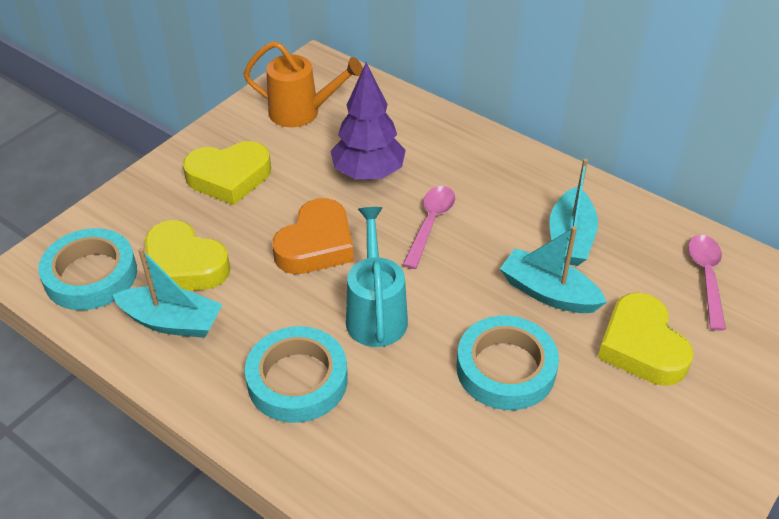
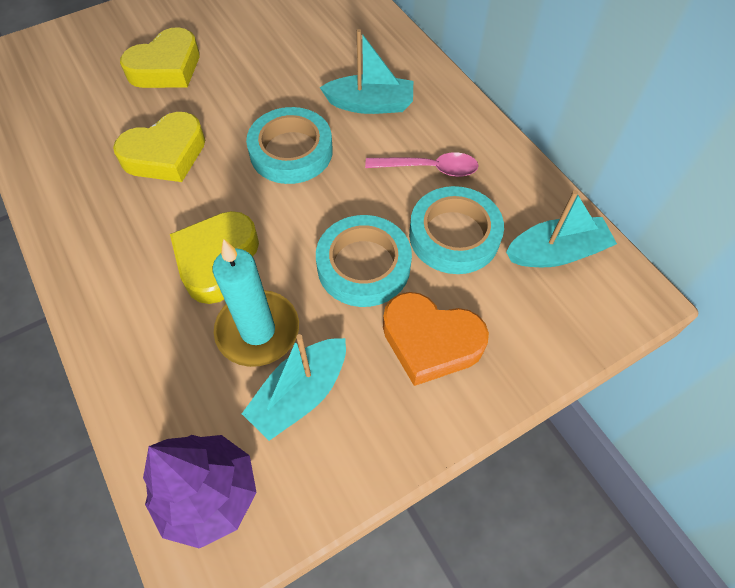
orange watering can: 1 -> 0
pink spoon: 2 -> 1
turquoise candle: 0 -> 1
turquoise watering can: 1 -> 0

